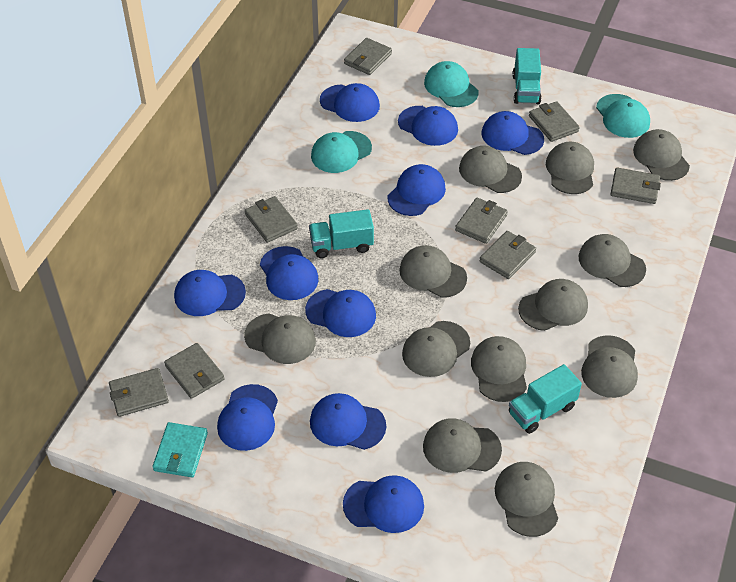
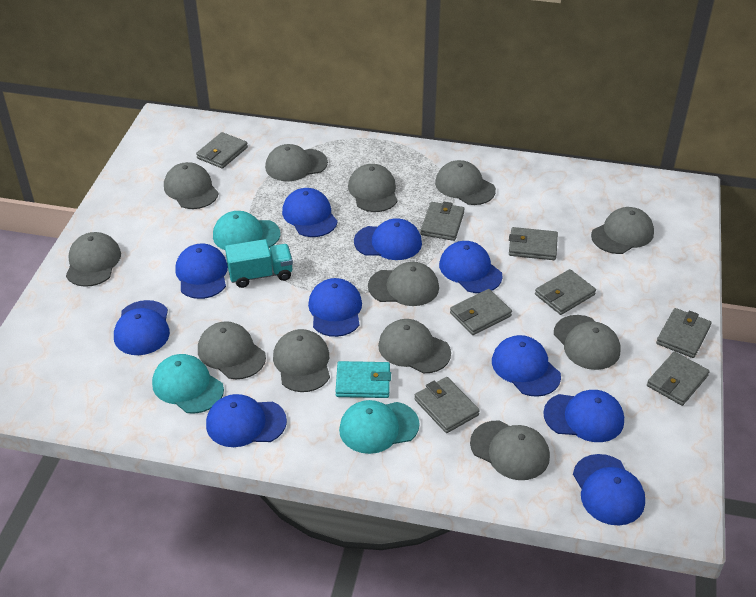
turquoise truck: 3 -> 1

